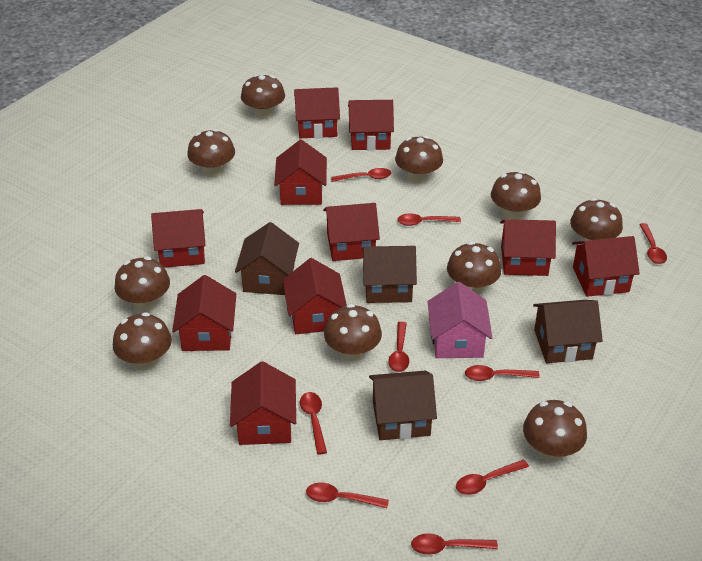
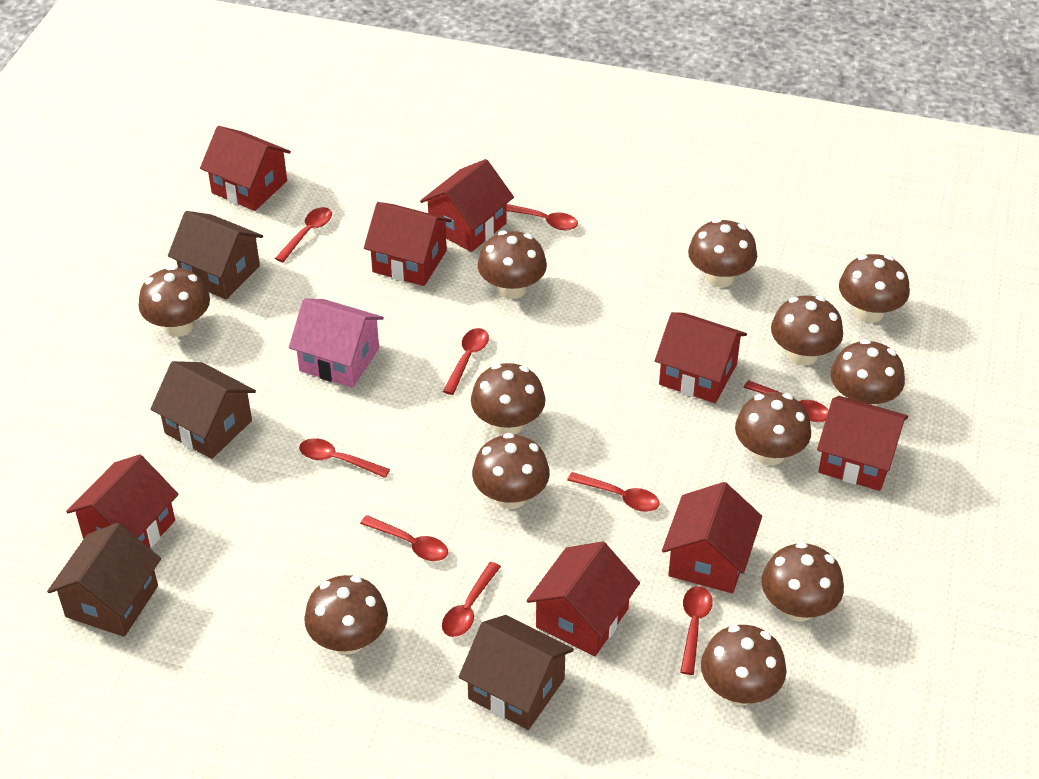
brown mushroom: 10 -> 12
red house: 10 -> 8

